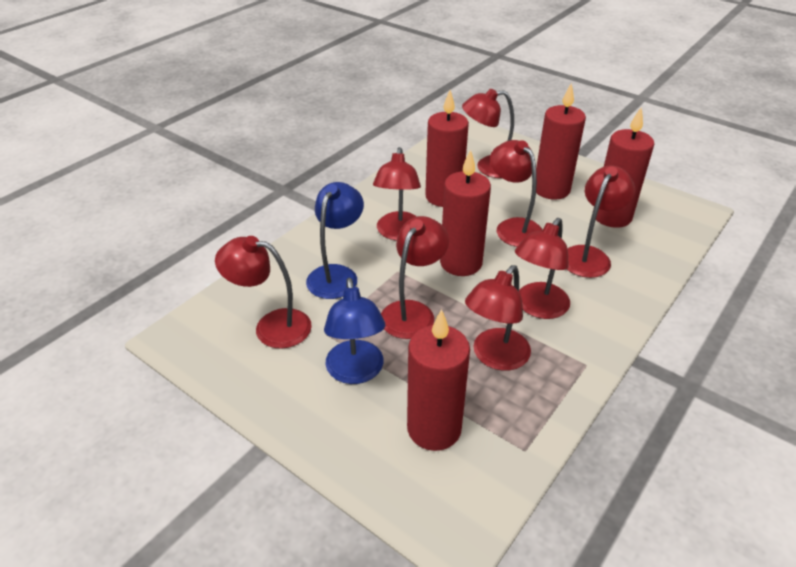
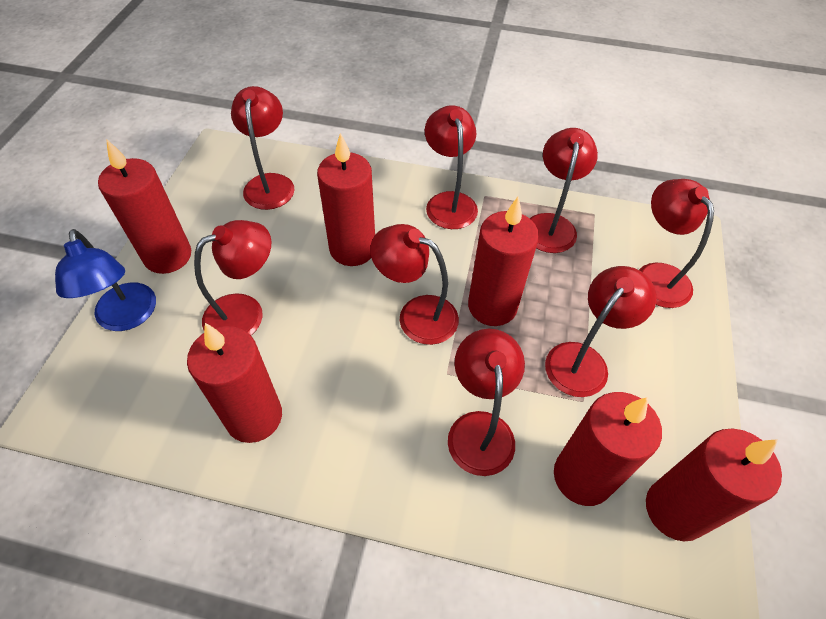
blue lamp: 2 -> 1
red candle: 5 -> 6

